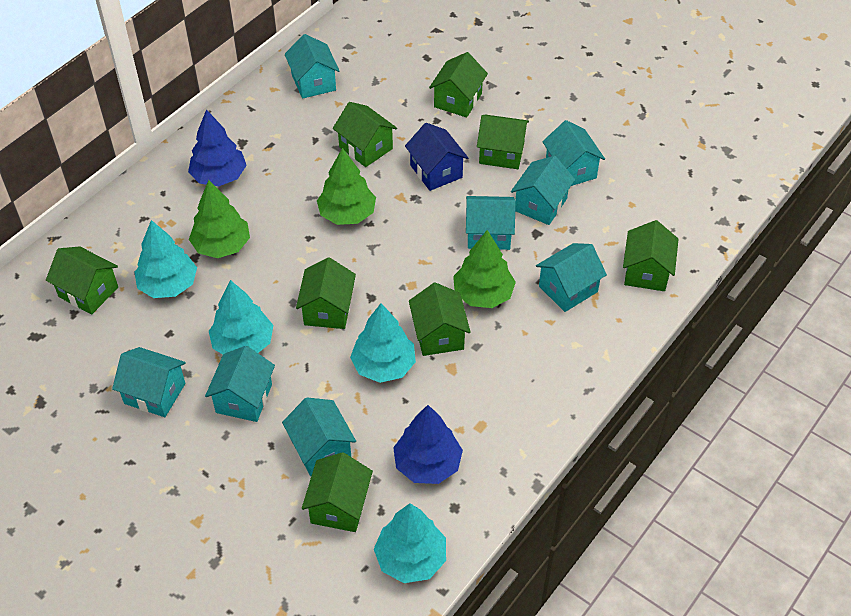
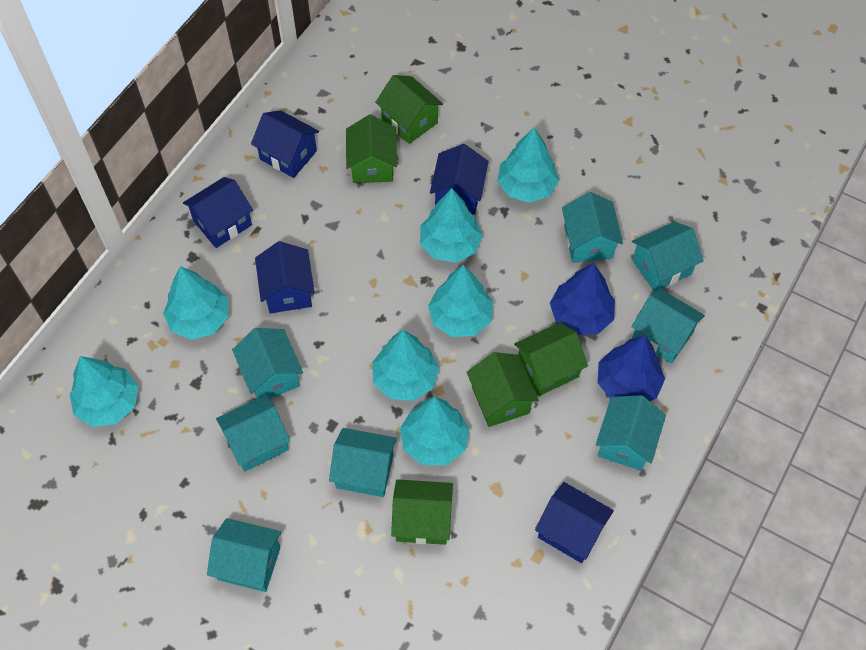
blue house: 1 -> 5
green house: 8 -> 5
green tree: 3 -> 0
turquoise tree: 4 -> 7

